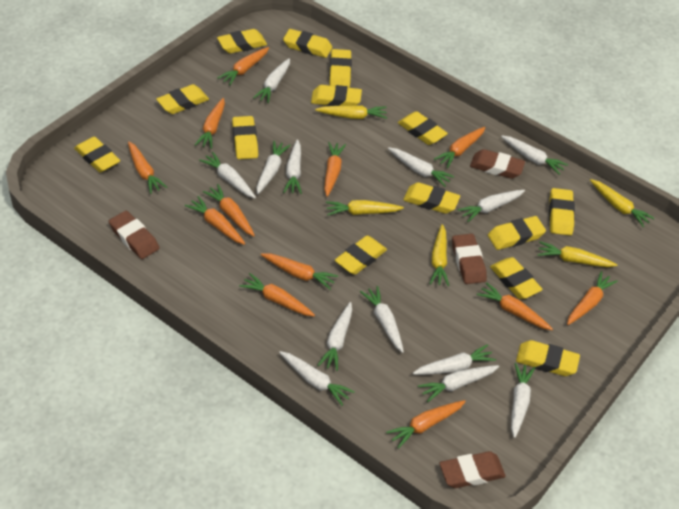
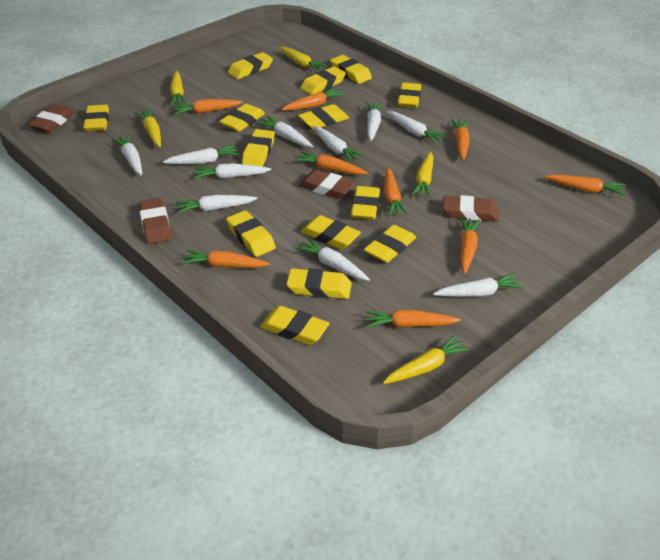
orange carrot: 12 -> 9
white carrot: 13 -> 10

